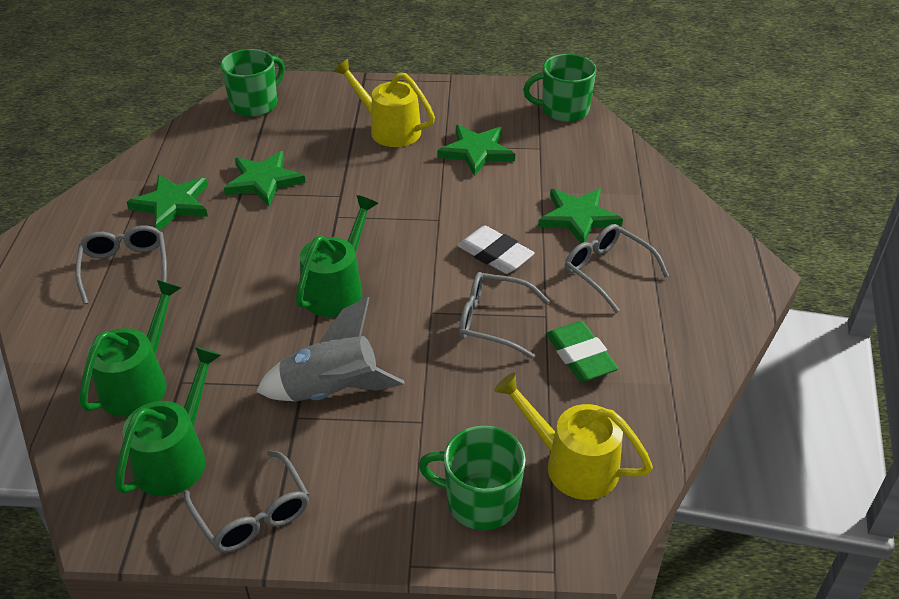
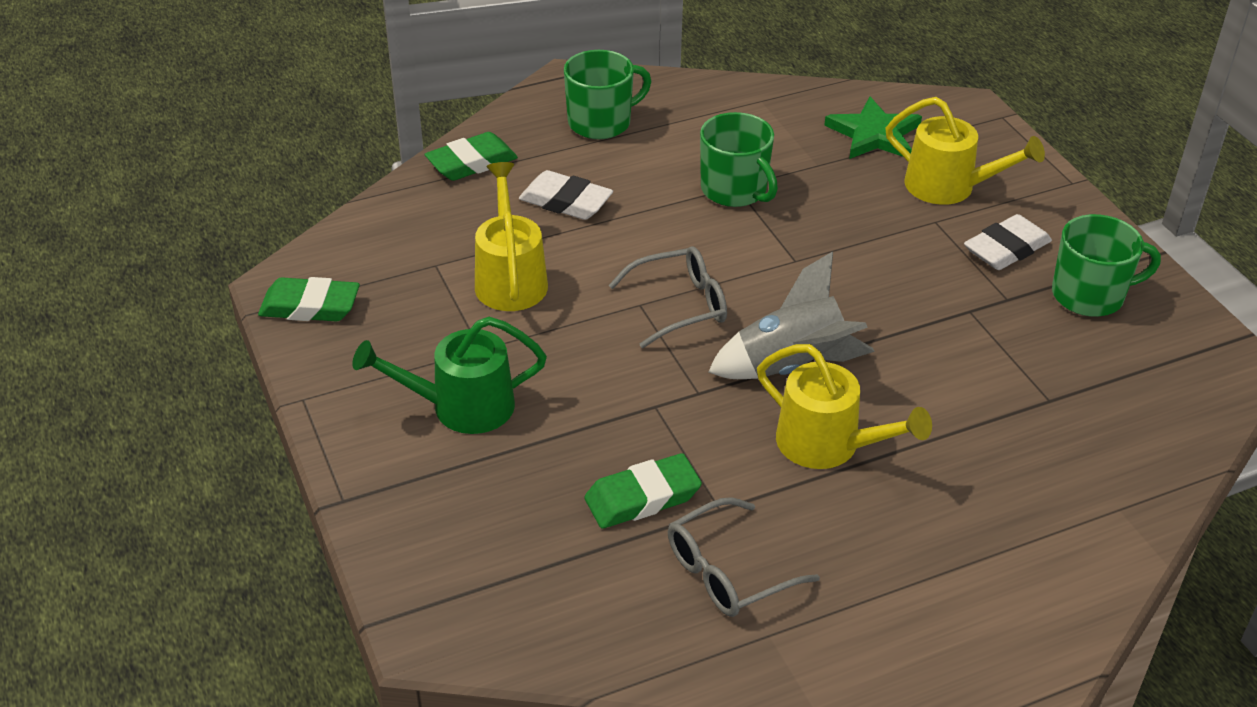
green eraser: 1 -> 3
green star: 4 -> 1
green watering can: 3 -> 1
grey glasses: 4 -> 2
white eraser: 1 -> 2
yellow watering can: 2 -> 3

